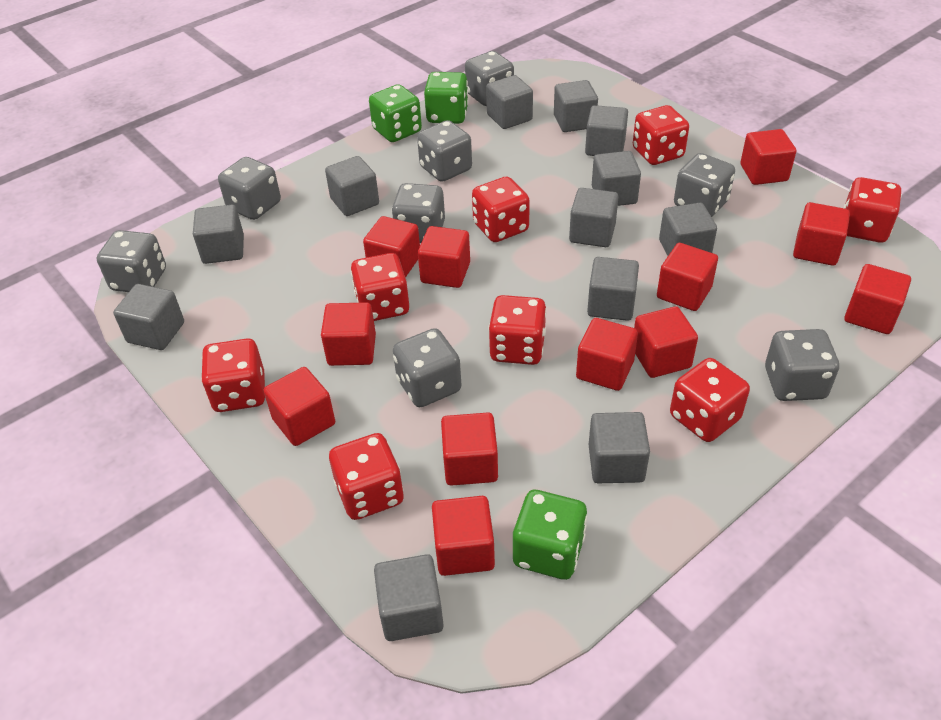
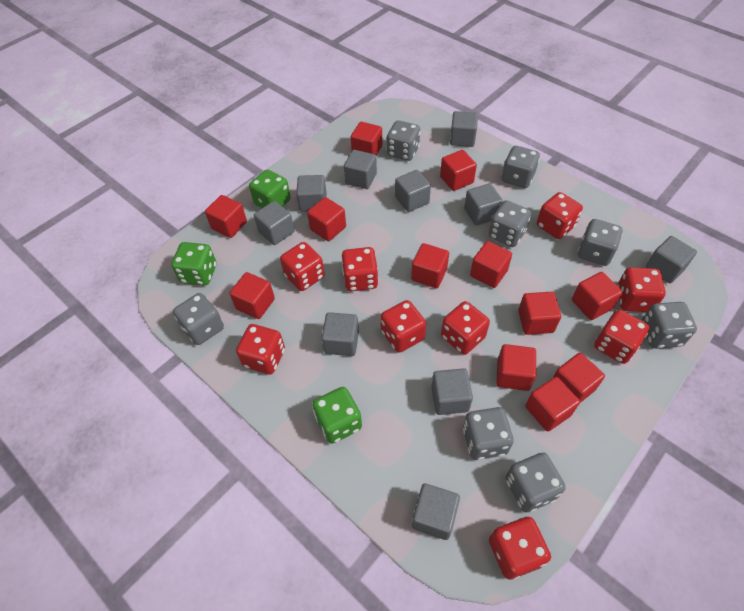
grey cube: 12 -> 10
red dice: 8 -> 9

